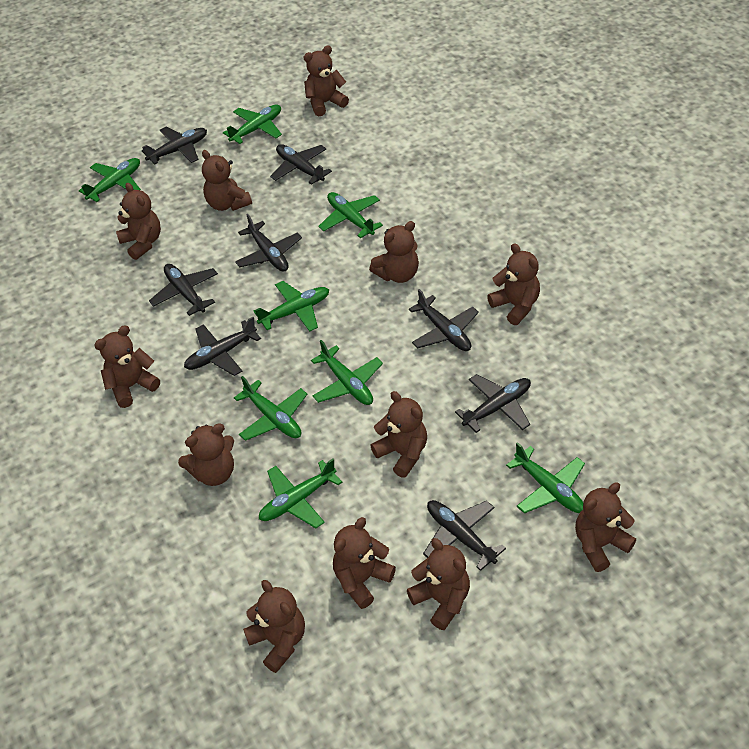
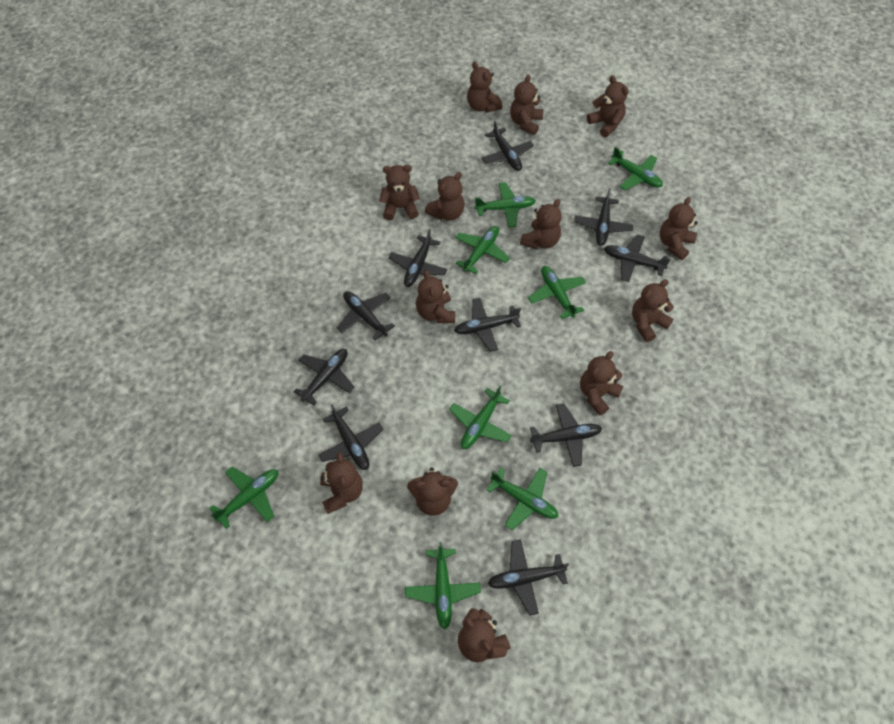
black plane: 8 -> 10
brown teddy bear: 12 -> 13

